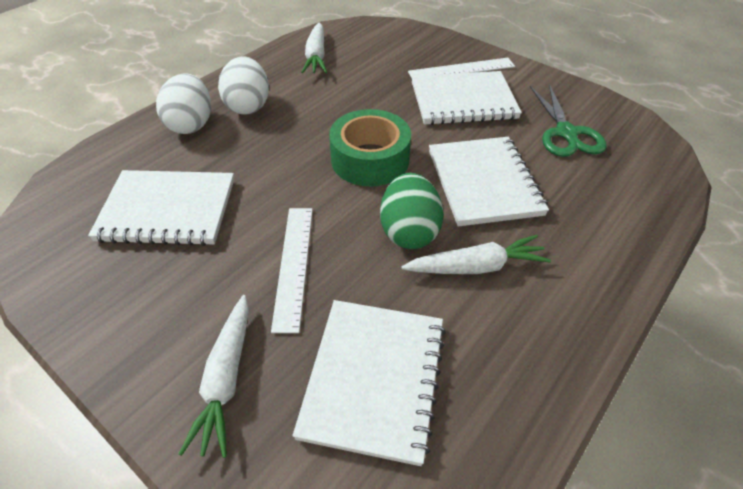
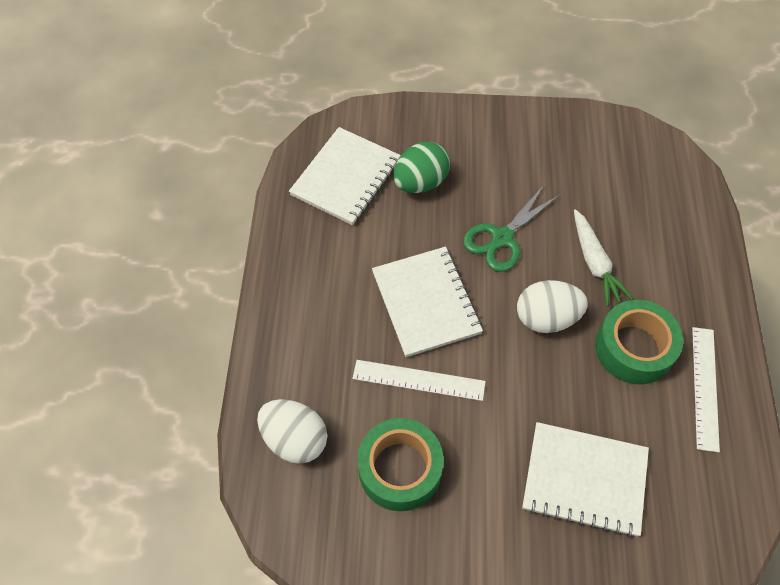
green tape: 1 -> 2
white carrot: 3 -> 1
white notebook: 4 -> 3

